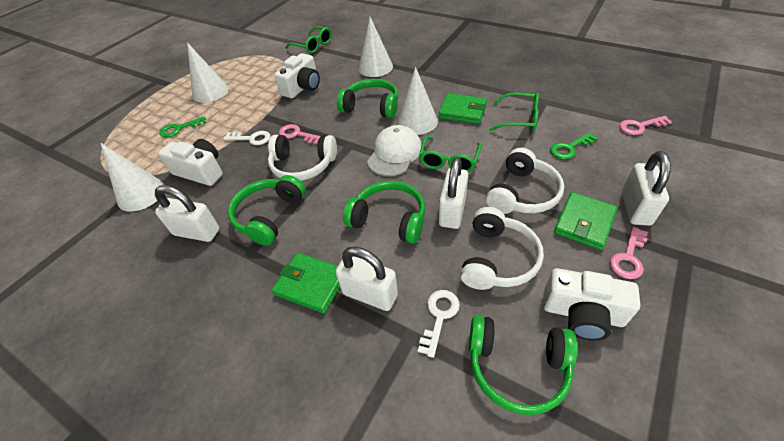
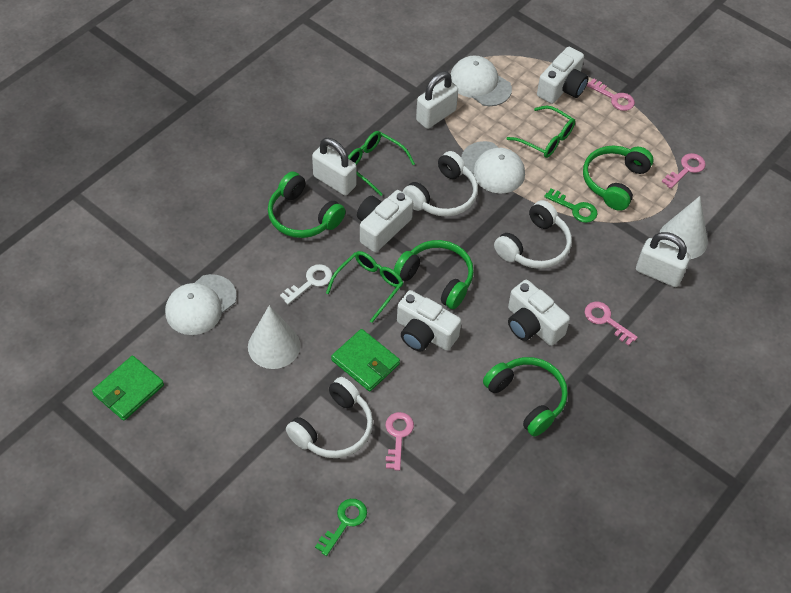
green wallet: 3 -> 2
pink key: 3 -> 4
white camera: 3 -> 4
white cap: 1 -> 3
white cone: 4 -> 2
white key: 2 -> 1
white padlock: 4 -> 3

